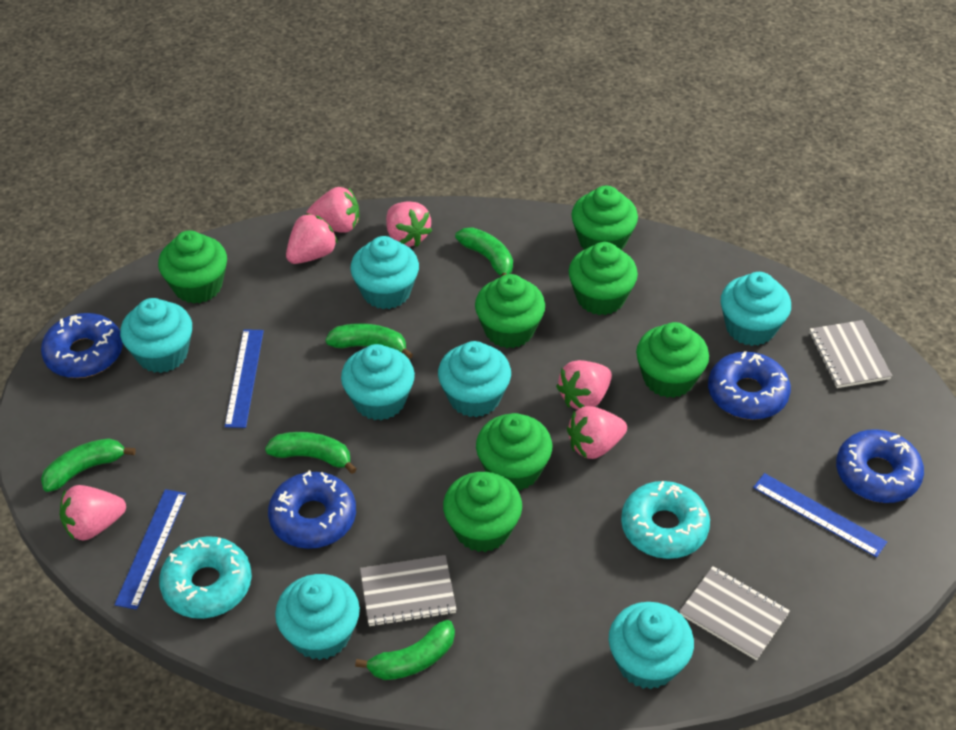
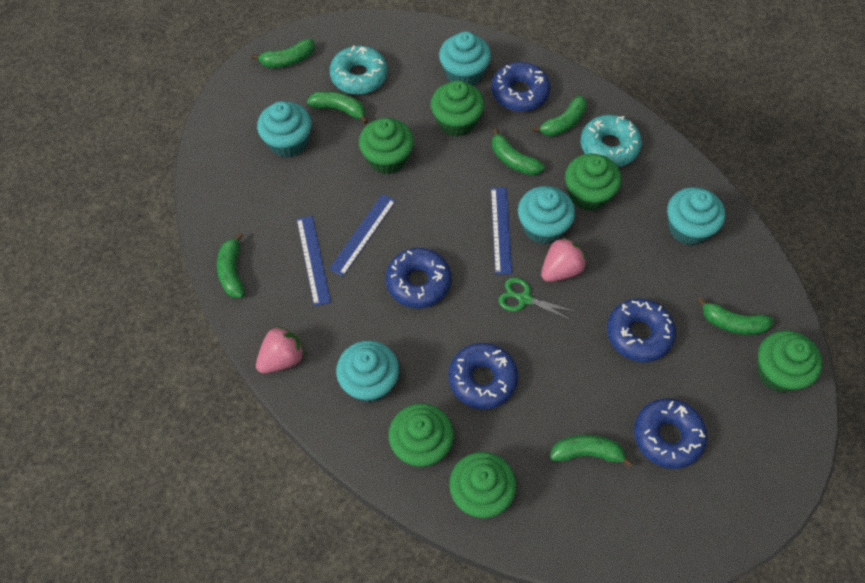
blue donut: 4 -> 5
green banana: 5 -> 7
green cupcake: 7 -> 6
green scissors: 0 -> 1
grey notebook: 3 -> 0
pink strawberry: 6 -> 2
turquoise cupcake: 7 -> 5

